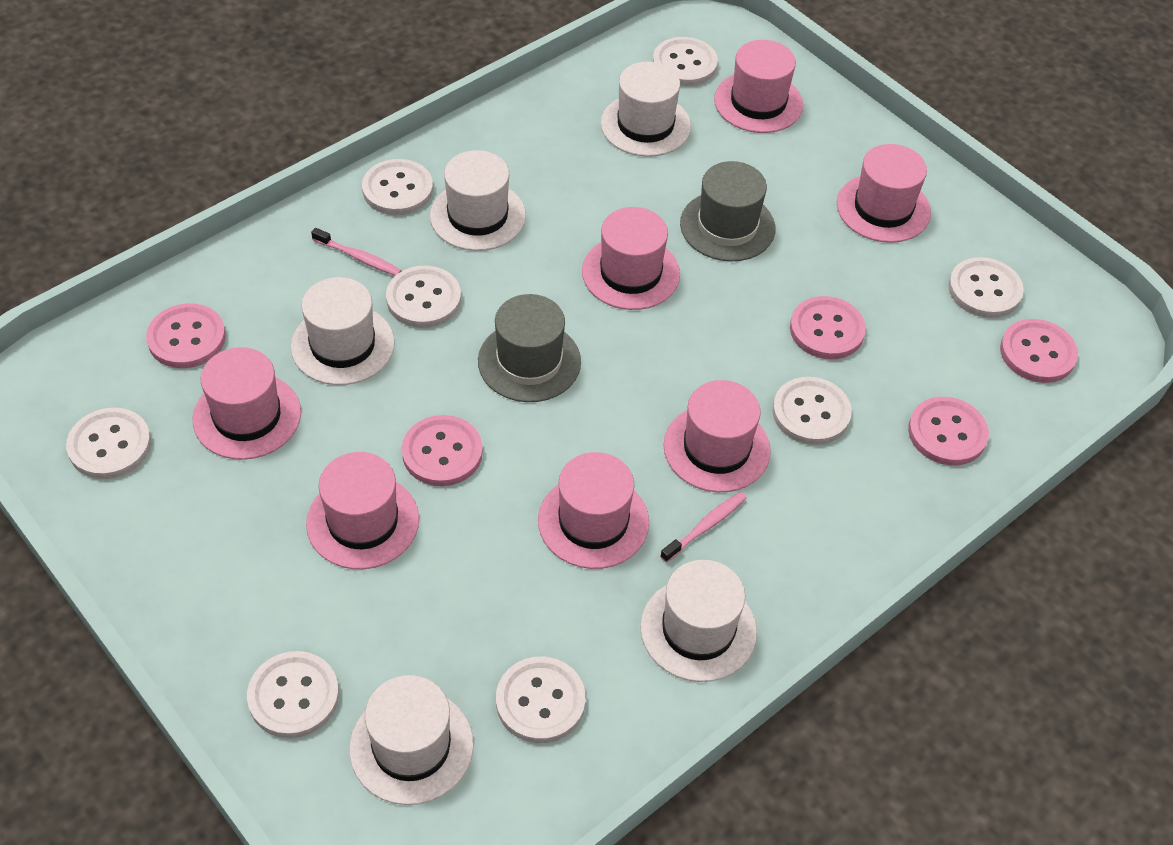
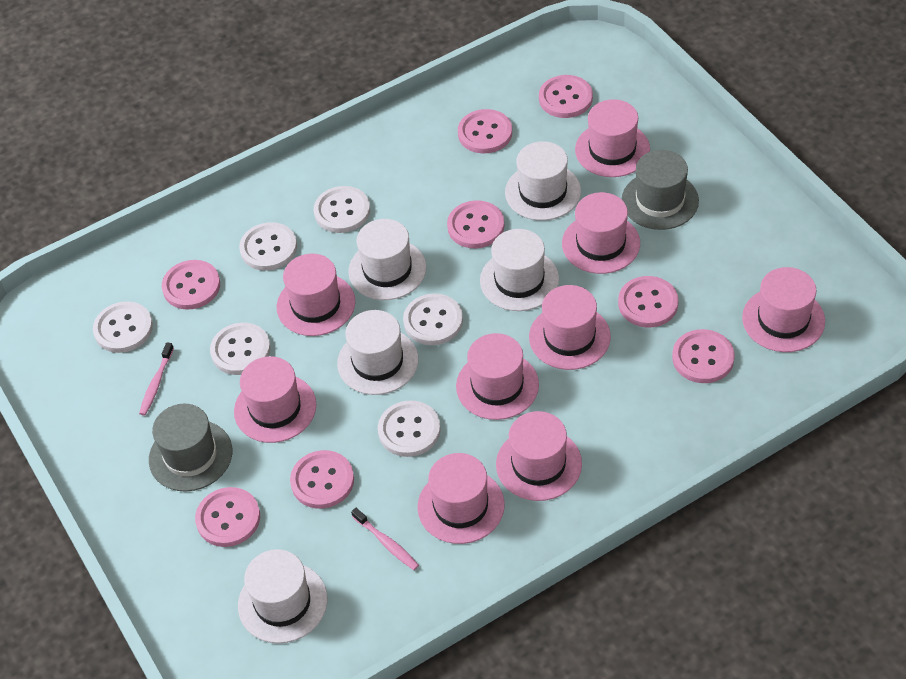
pink button: 5 -> 8
pink hat: 7 -> 9
white button: 8 -> 6

